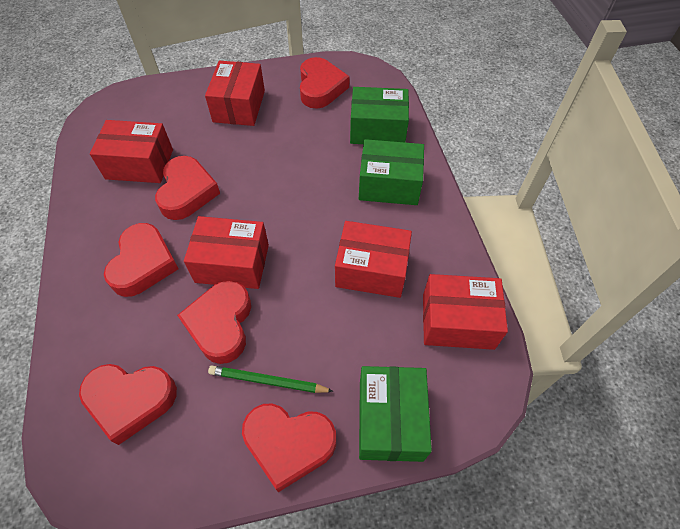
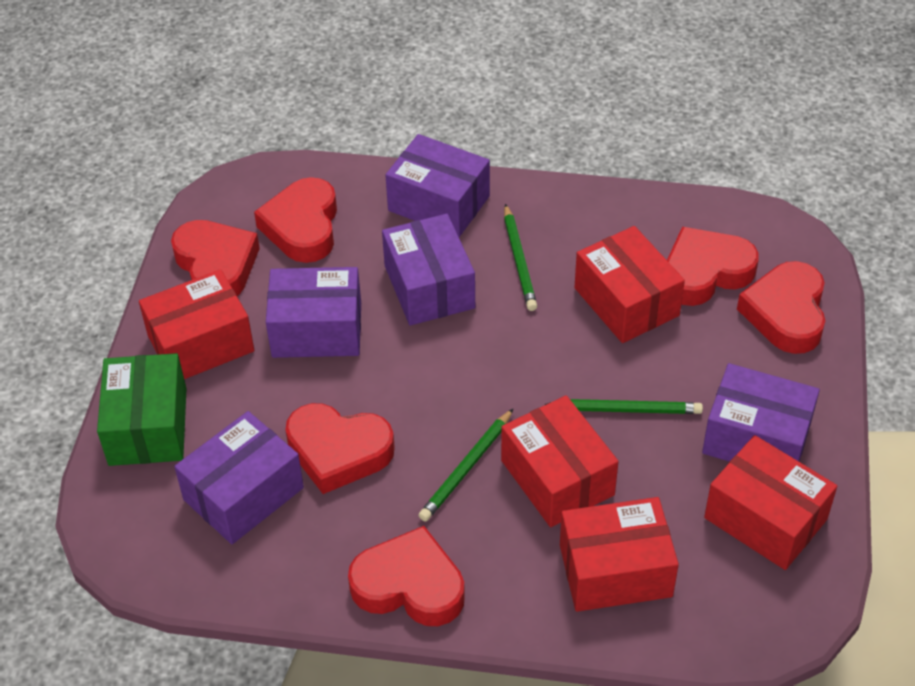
green box: 3 -> 1
green pencil: 1 -> 3
purple box: 0 -> 5

